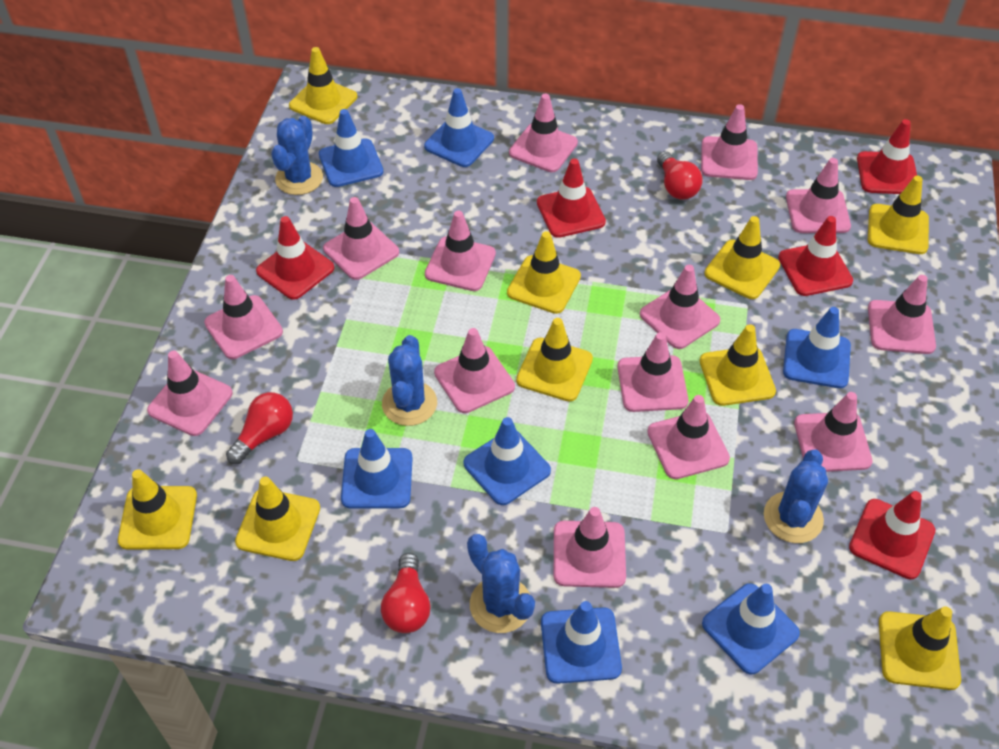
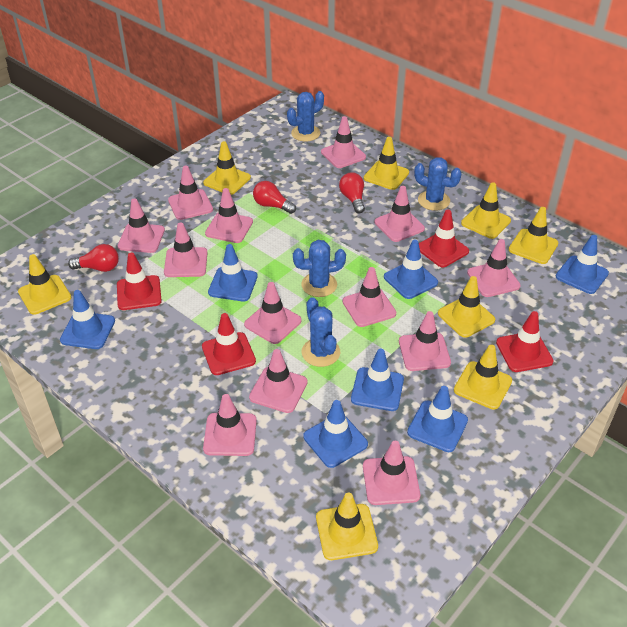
pink traffic cone: 14 -> 13
red traffic cone: 5 -> 4
yellow traffic cone: 9 -> 8

